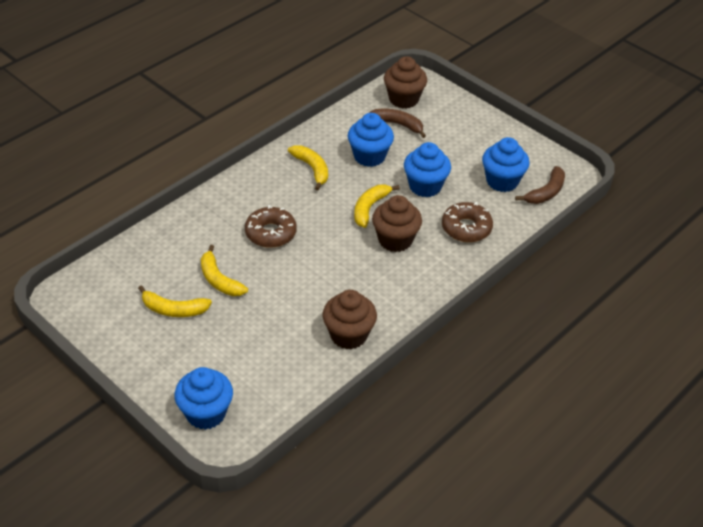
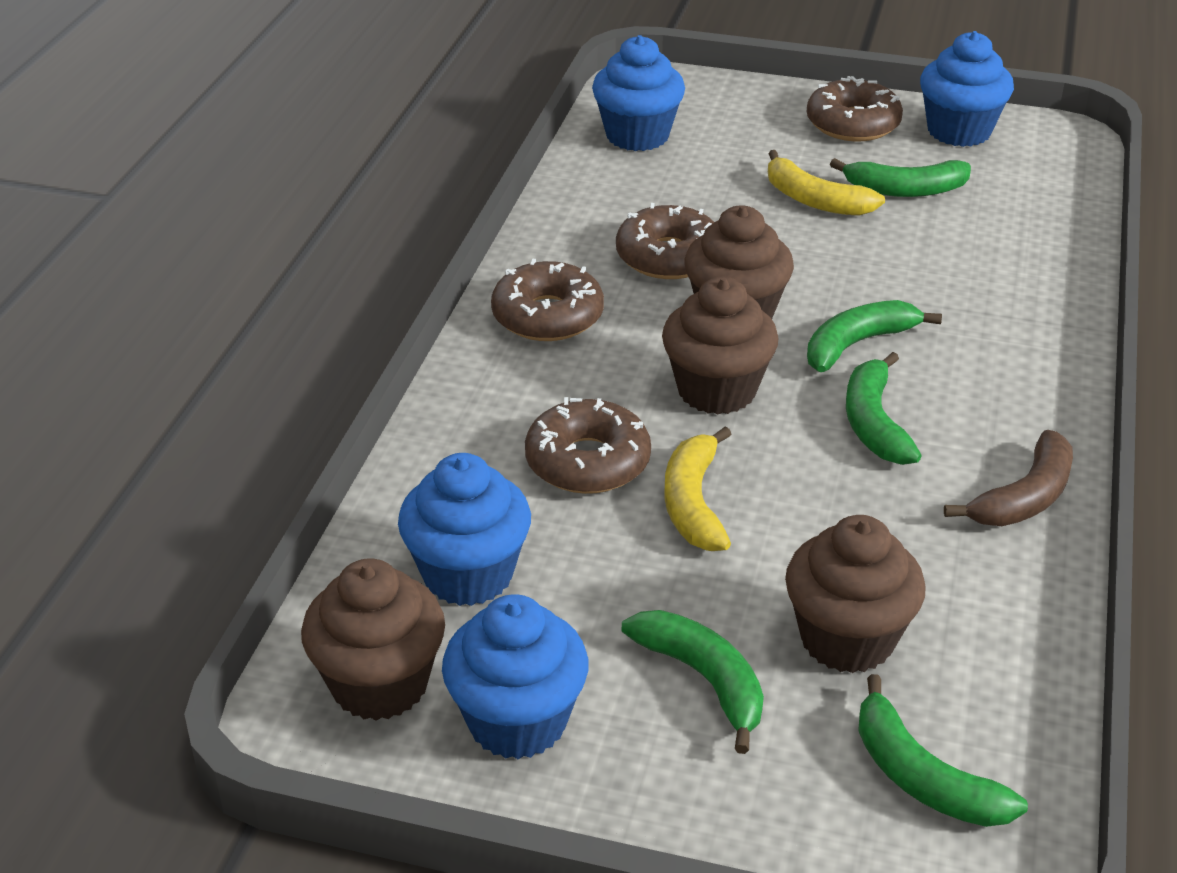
brown banana: 2 -> 1
brown cupcake: 3 -> 4
brown donut: 2 -> 4
green banana: 0 -> 5
yellow banana: 4 -> 2

